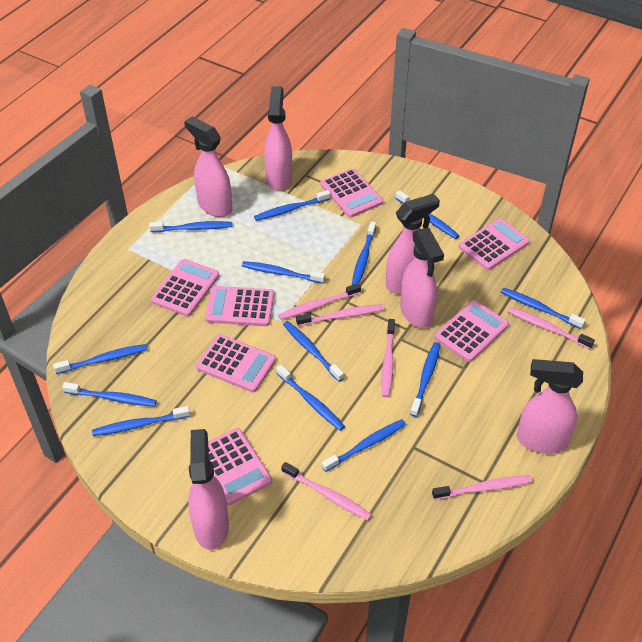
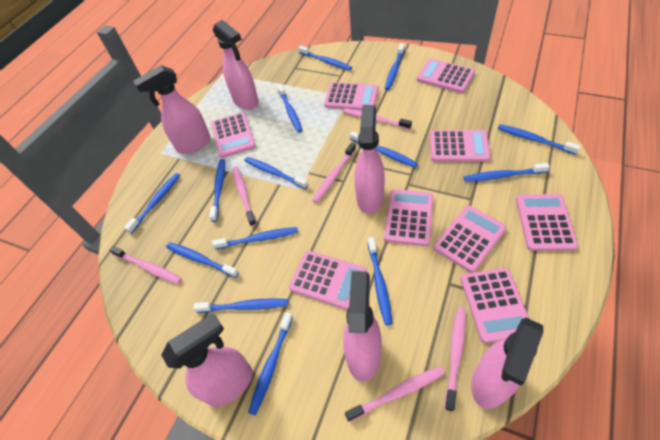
blue toothbrush: 13 -> 14
pink calculator: 7 -> 9

